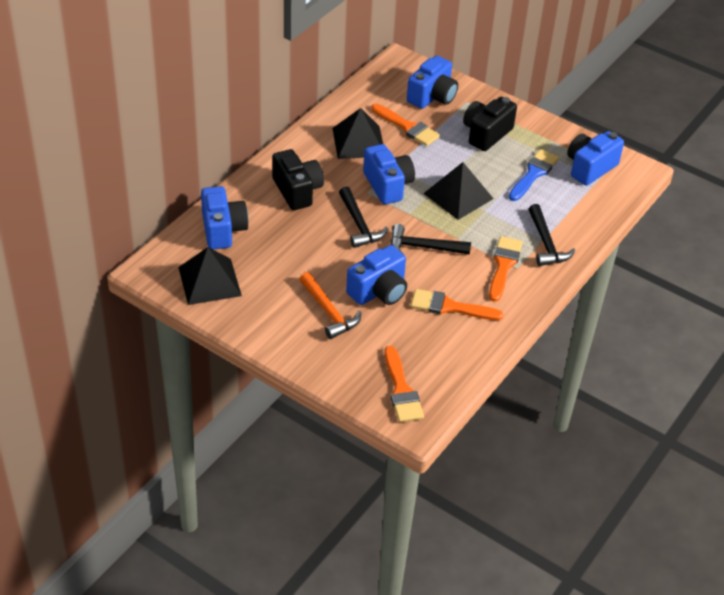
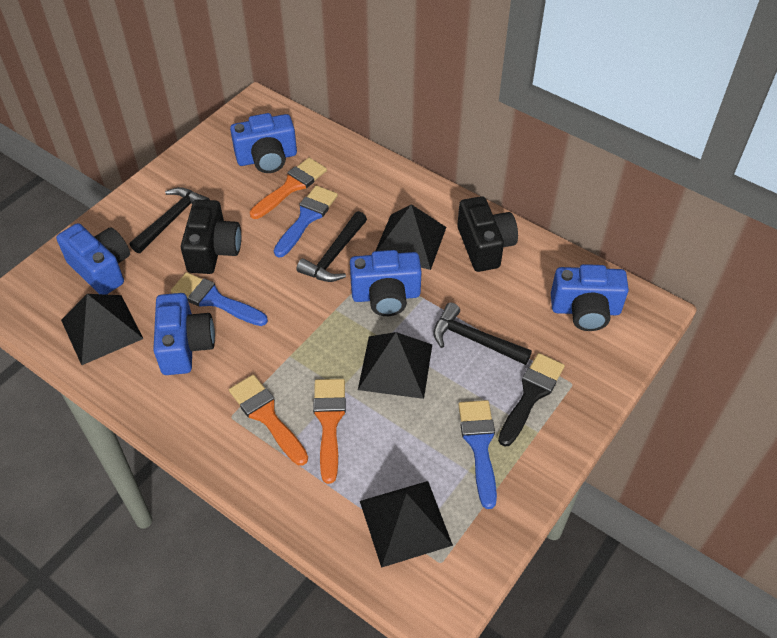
black brush: 0 -> 1
black pyramid: 3 -> 4
blue brush: 1 -> 3
orange brush: 4 -> 3
orange hammer: 1 -> 0

